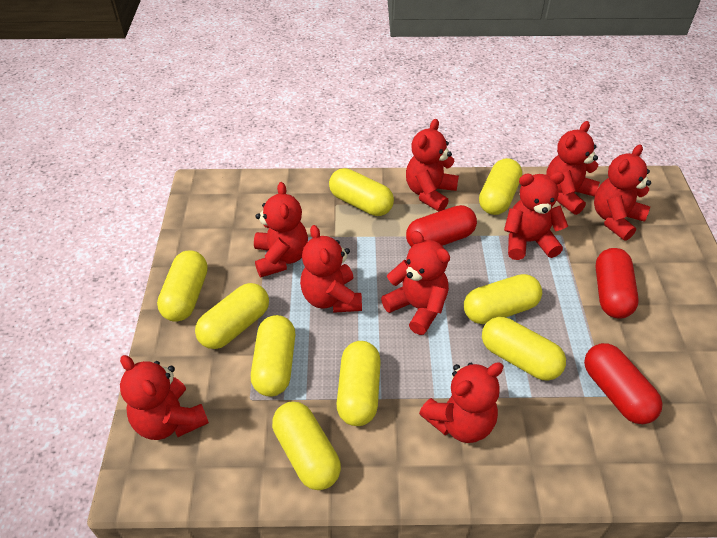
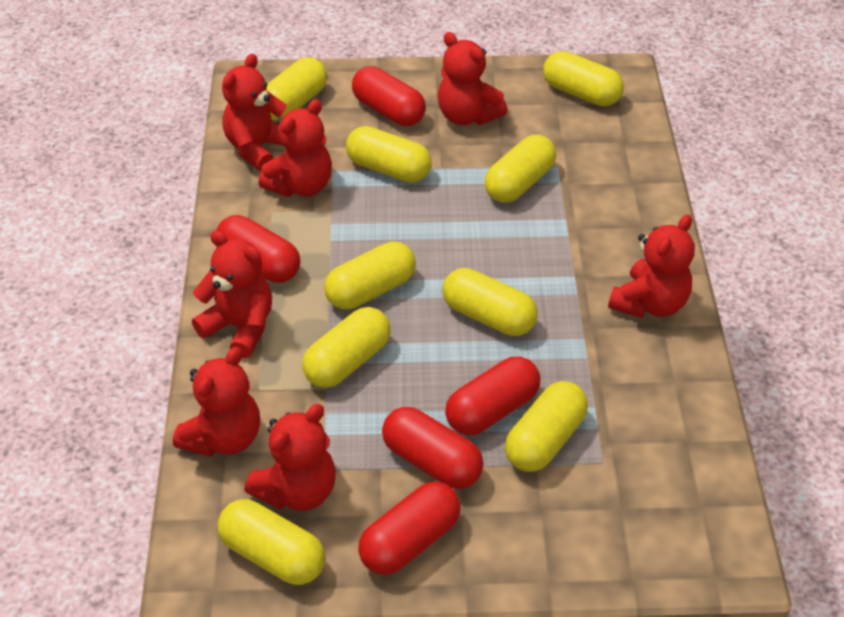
red capsule: 3 -> 5
red teddy bear: 9 -> 7

